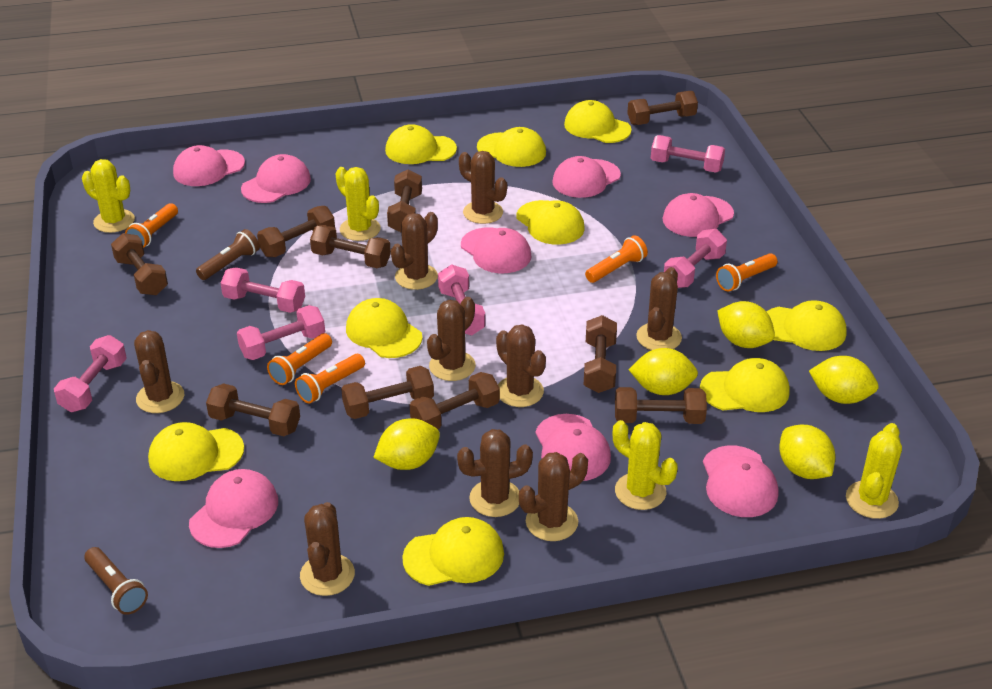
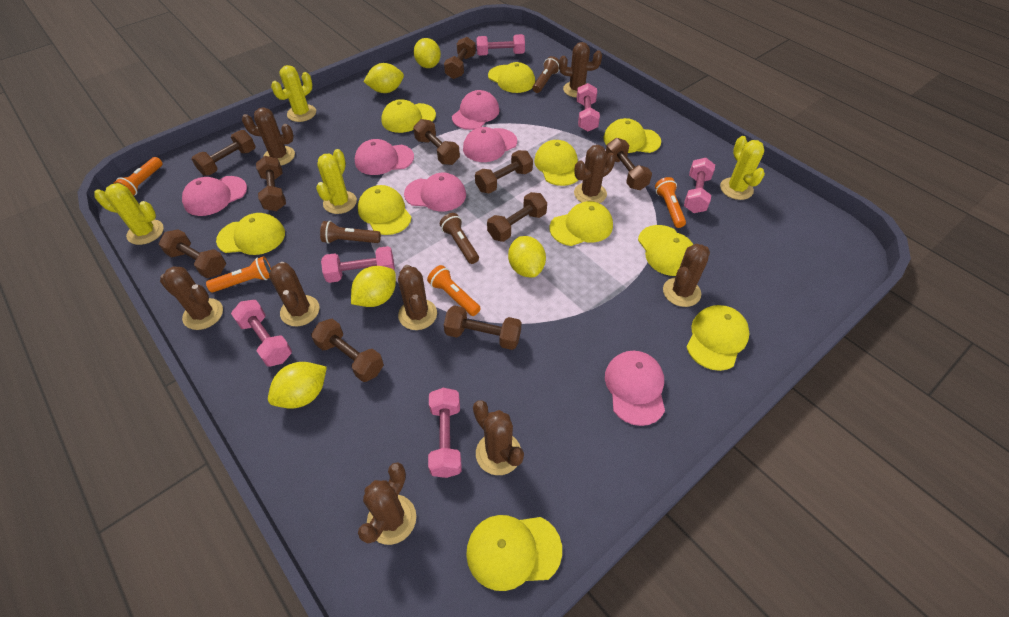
brown flashlight: 2 -> 3
orange flashlight: 5 -> 4
pink cap: 8 -> 6
yellow cap: 9 -> 10

